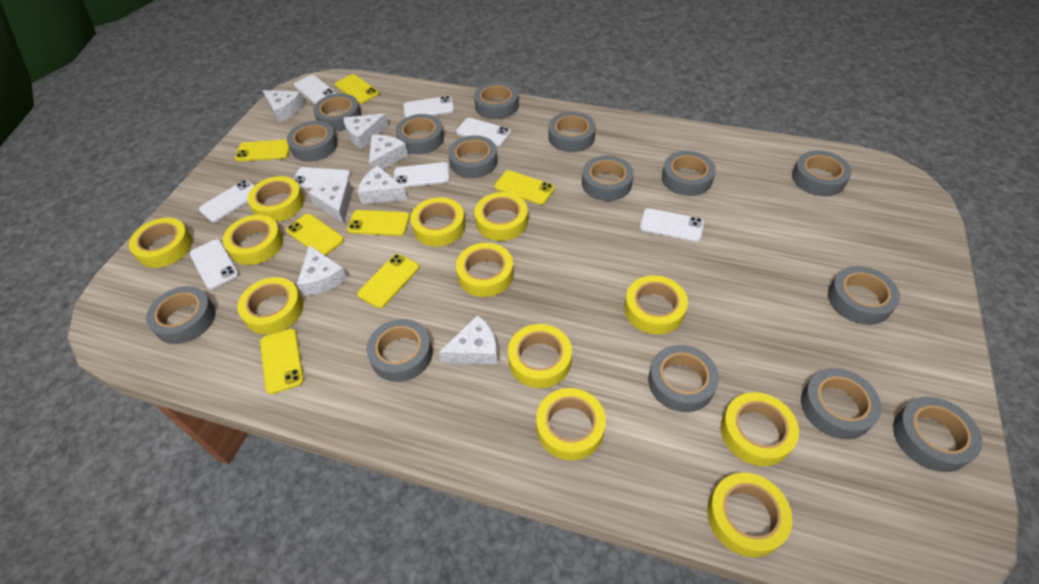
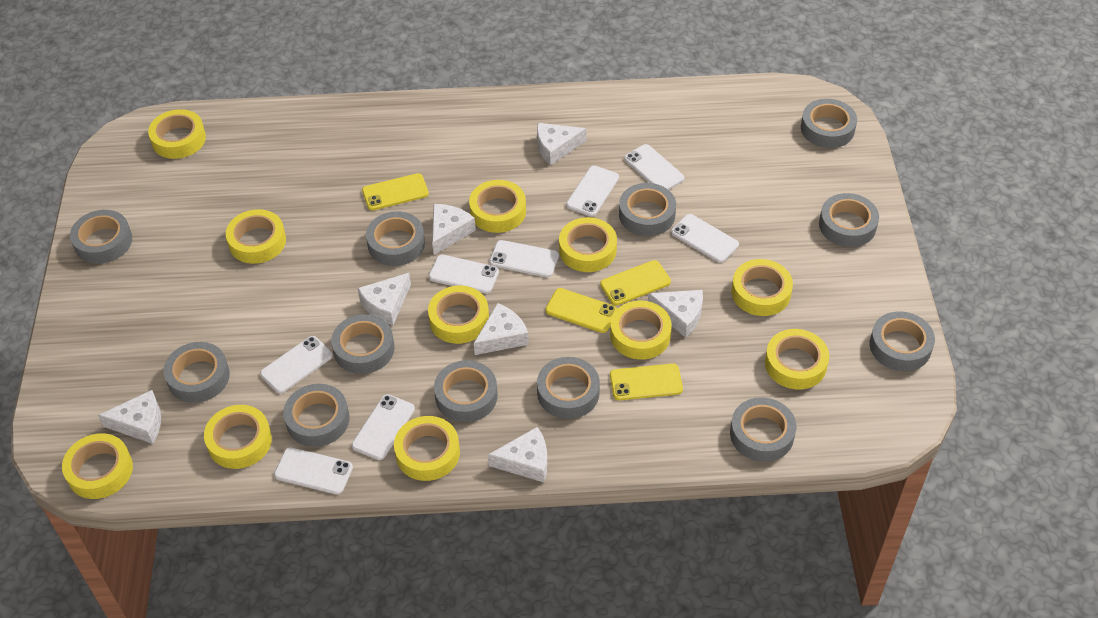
grey tape: 15 -> 12
yellow phone: 7 -> 4
yellow tape: 12 -> 11

